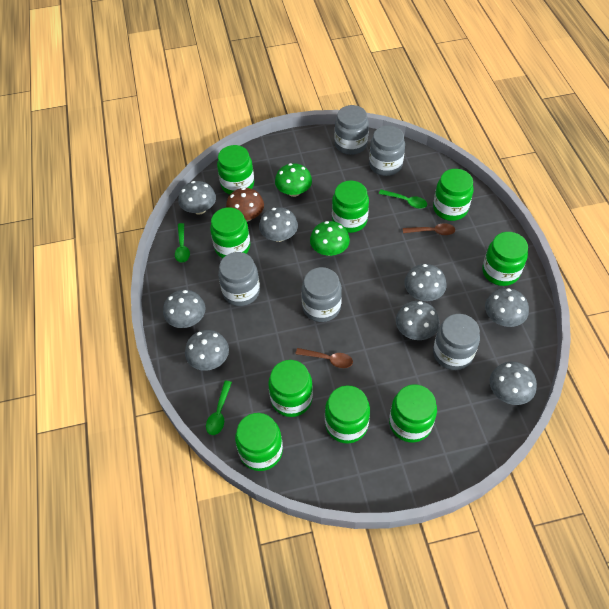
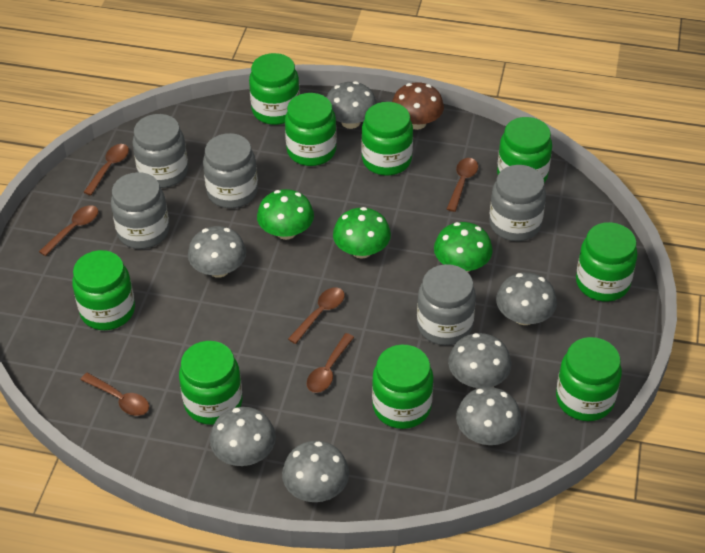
brown spoon: 2 -> 6
green mushroom: 2 -> 3
green spoon: 3 -> 0
grey mushroom: 8 -> 7

